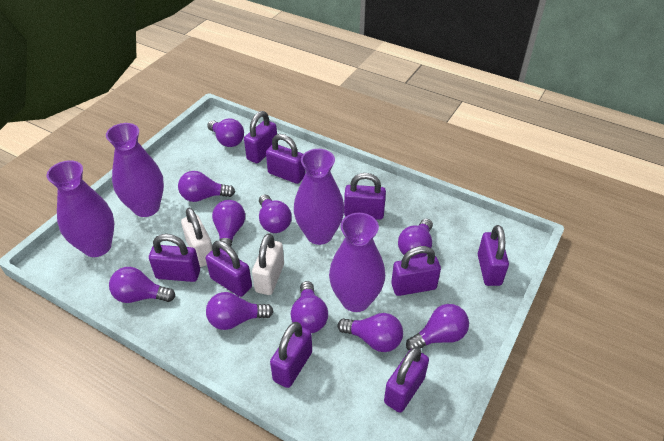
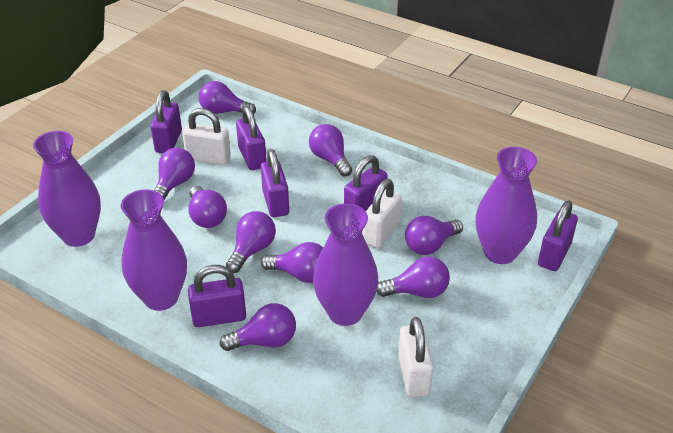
purple light bulb: 10 -> 9
purple padlock: 9 -> 6
white padlock: 2 -> 3

